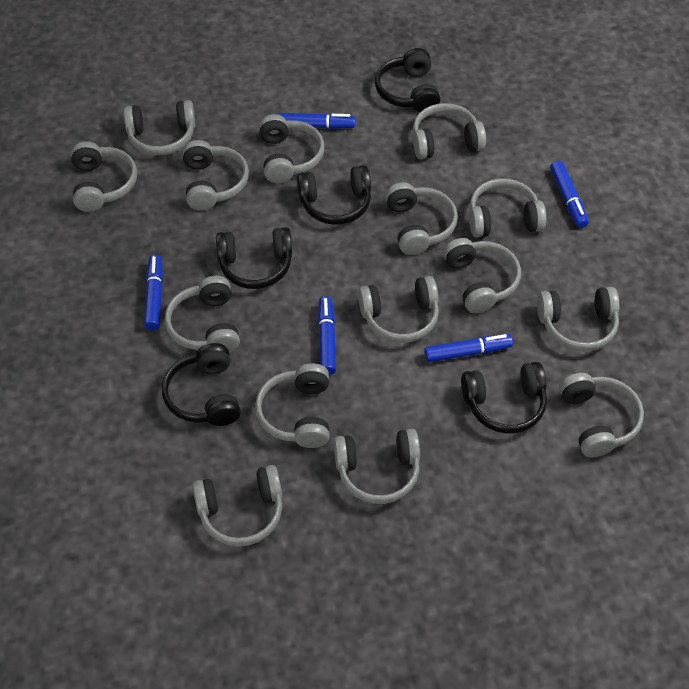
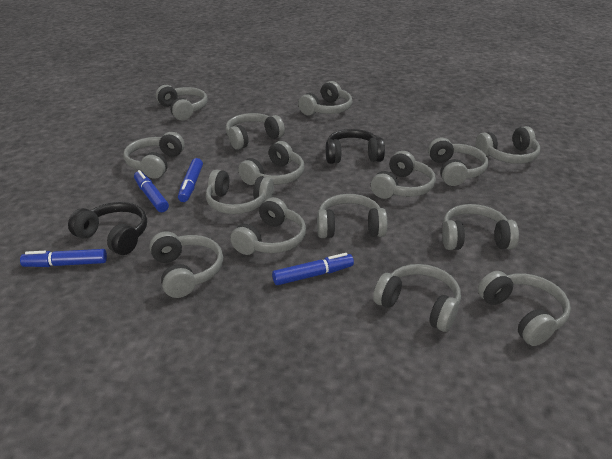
black headphones: 5 -> 2
blue marker: 5 -> 4

